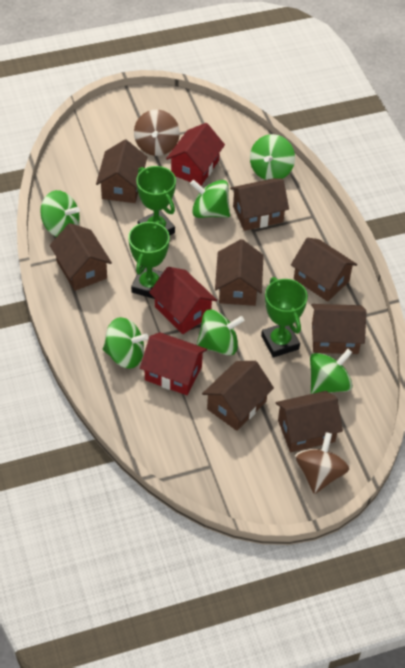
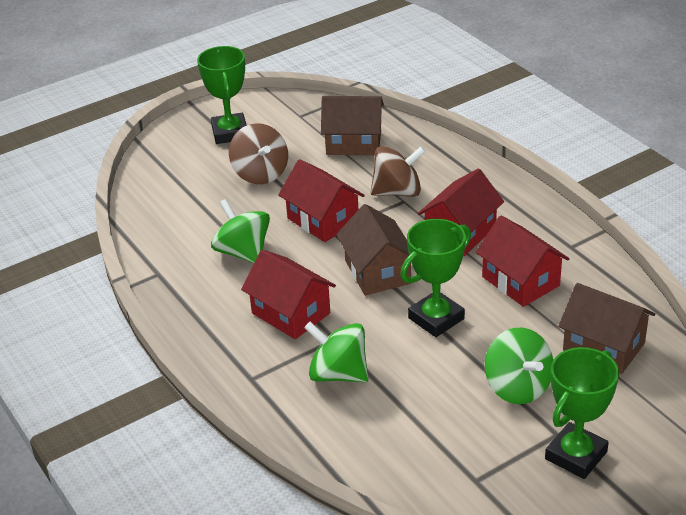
brown house: 8 -> 3
green spinning top: 6 -> 3
red house: 3 -> 4

